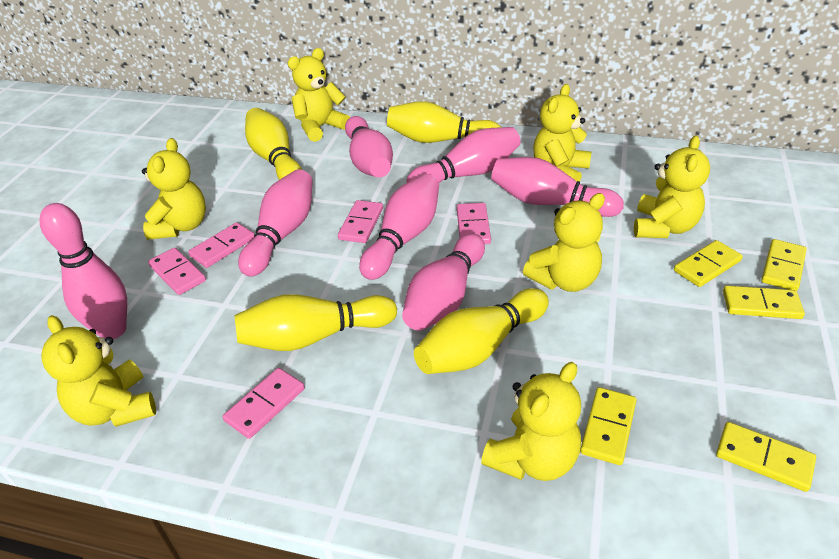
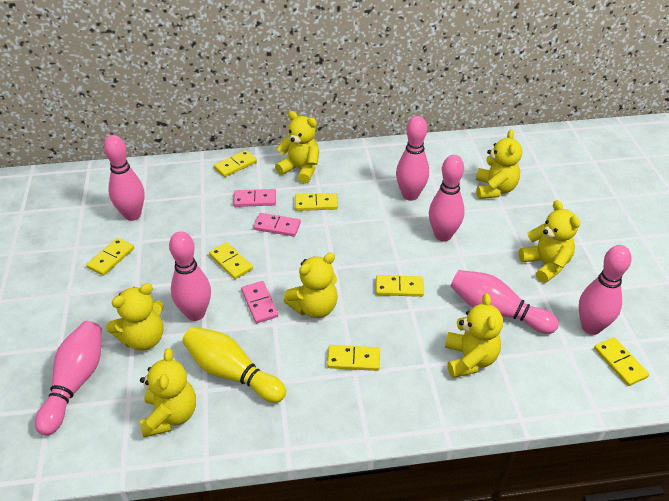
pink domino: 5 -> 3
yellow bowling pin: 4 -> 1
yellow domino: 5 -> 7

